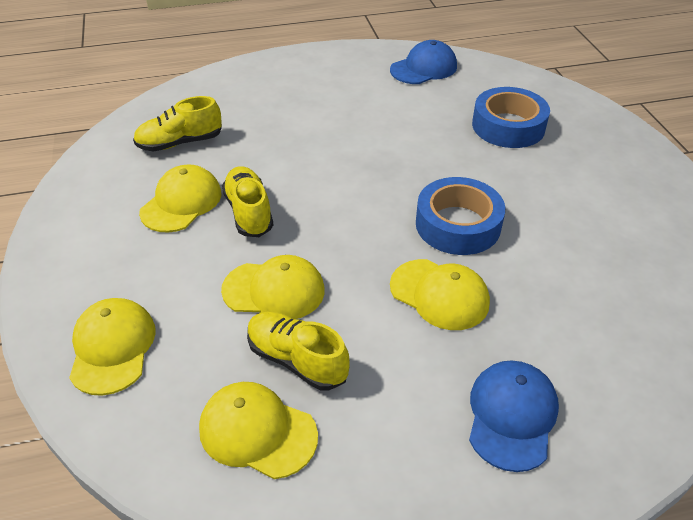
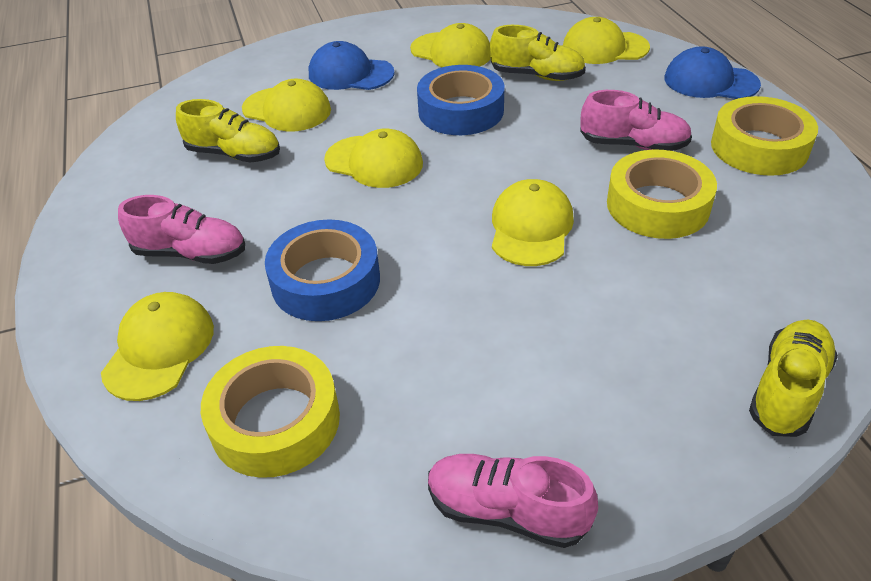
pink shoe: 0 -> 3
yellow cap: 5 -> 6
yellow tape: 0 -> 3

